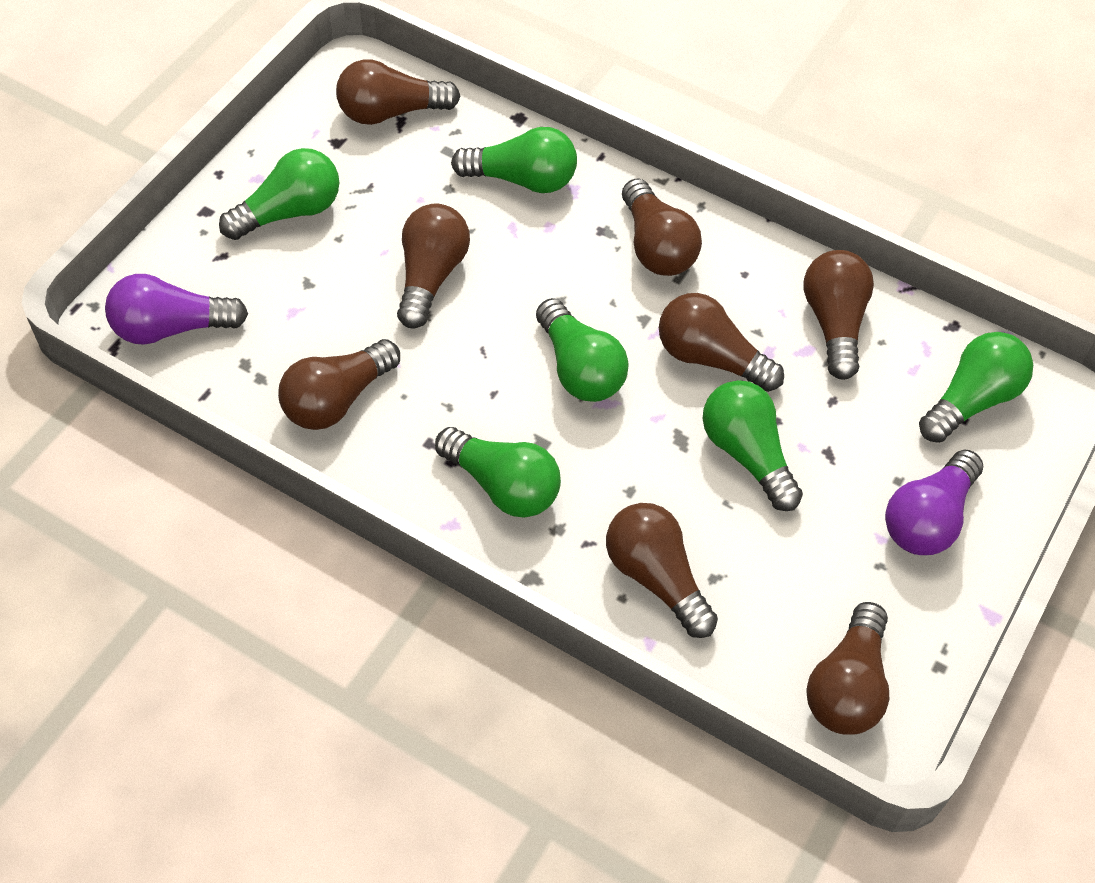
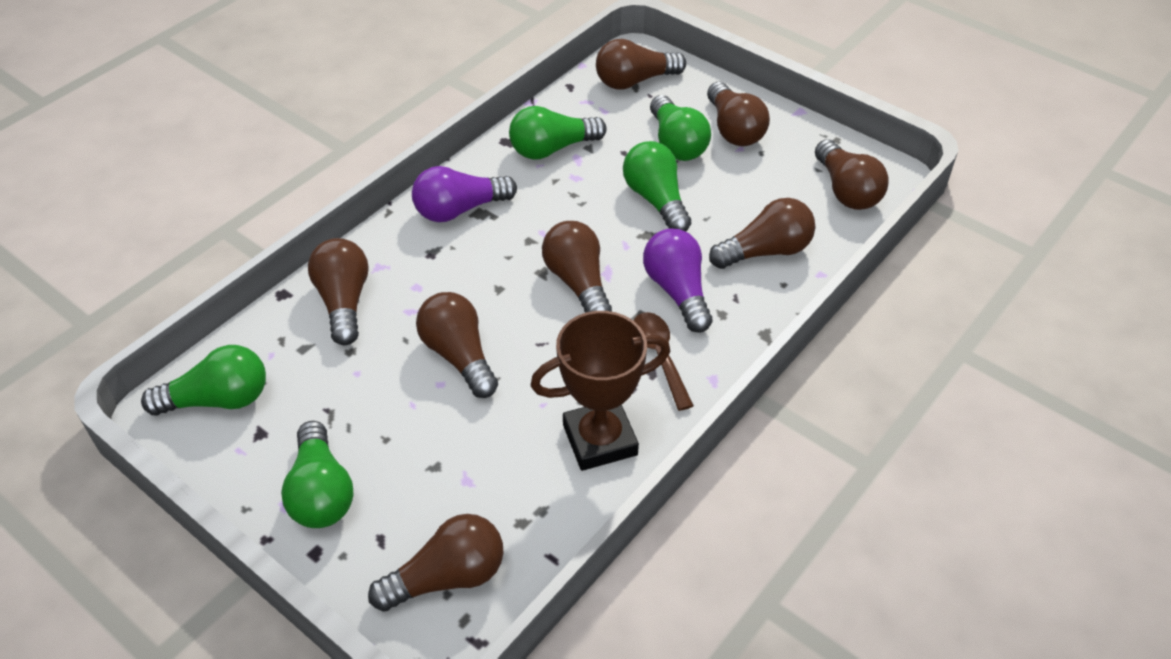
brown spoon: 0 -> 1
brown trophy: 0 -> 1
green light bulb: 6 -> 5

